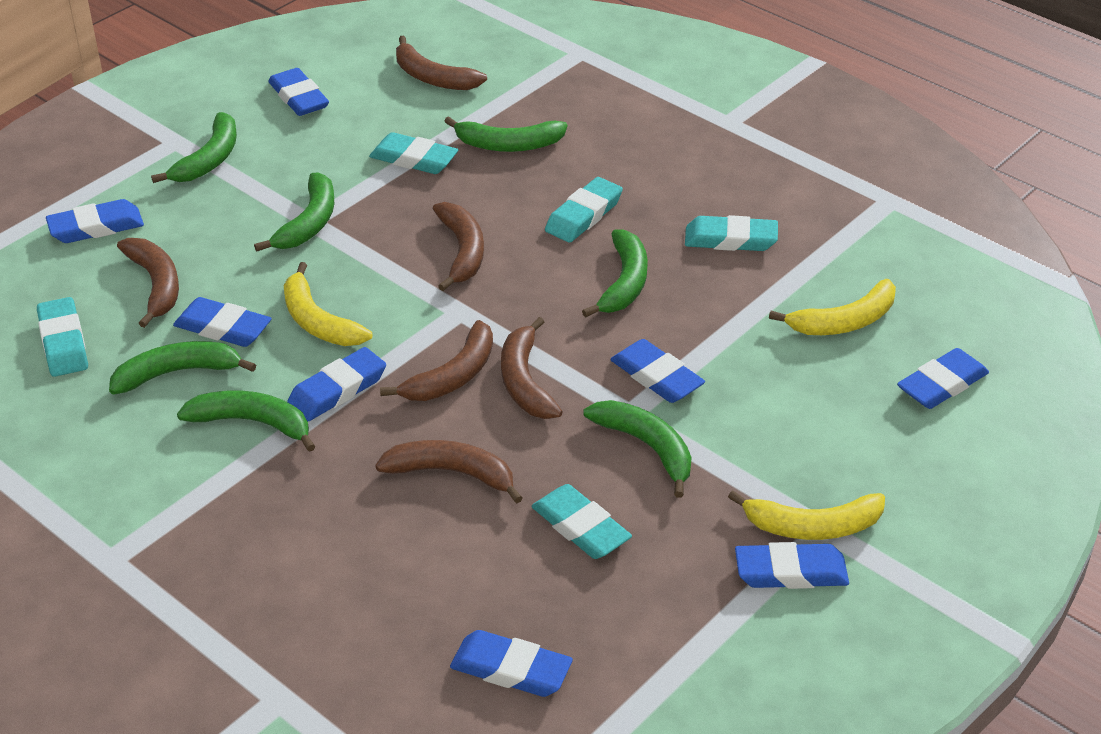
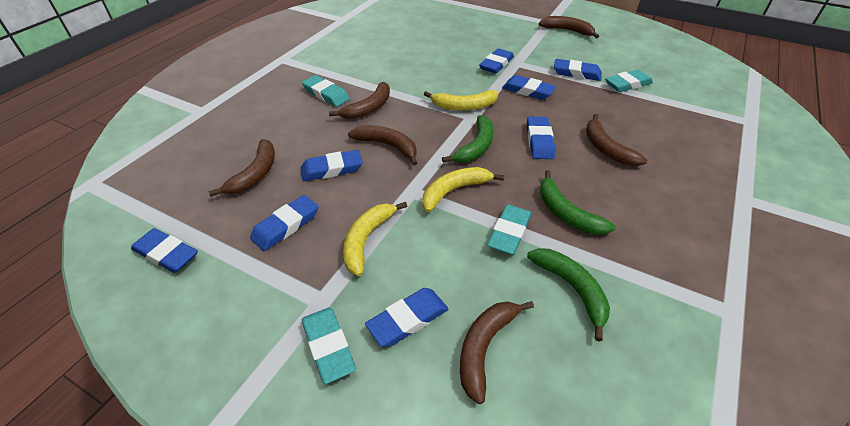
green banana: 7 -> 3
turquoise eraser: 5 -> 4

